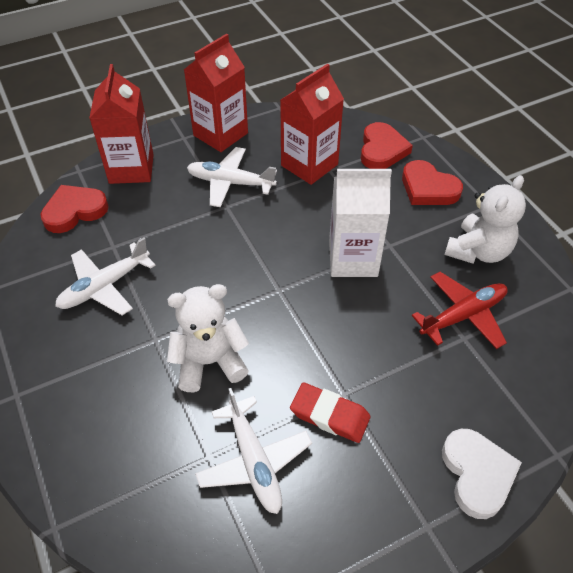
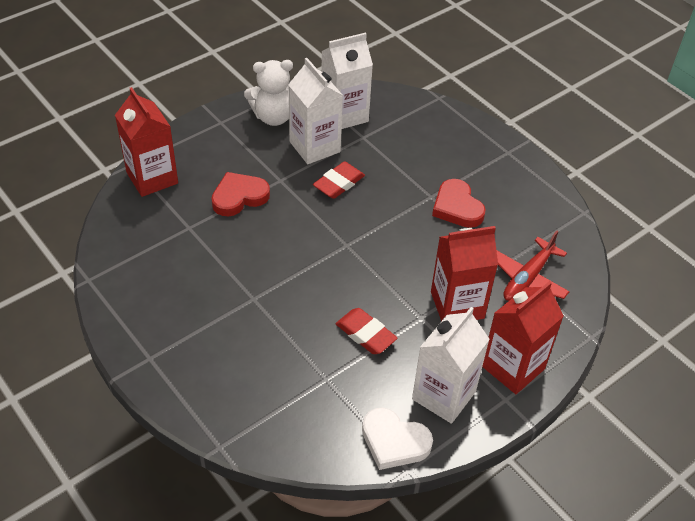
red eraser: 1 -> 2
red heart: 3 -> 2
white carton: 1 -> 3
white plane: 3 -> 0
white teddy bear: 2 -> 1

